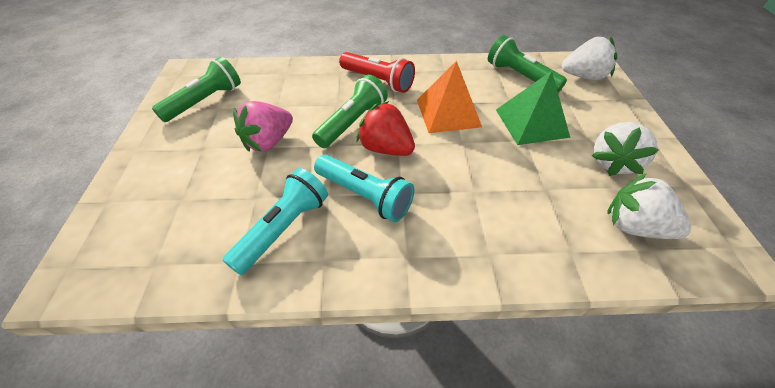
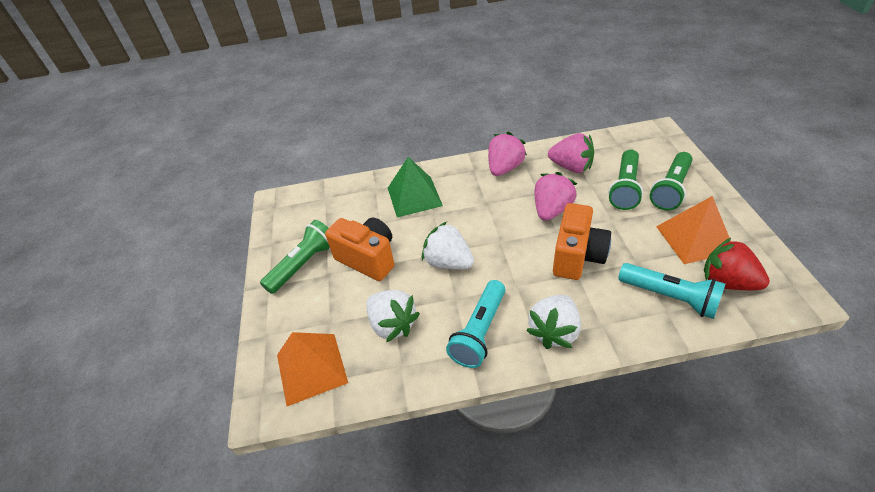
orange camera: 0 -> 2
orange pyramid: 1 -> 2
pink strawberry: 1 -> 3
red flashlight: 1 -> 0

